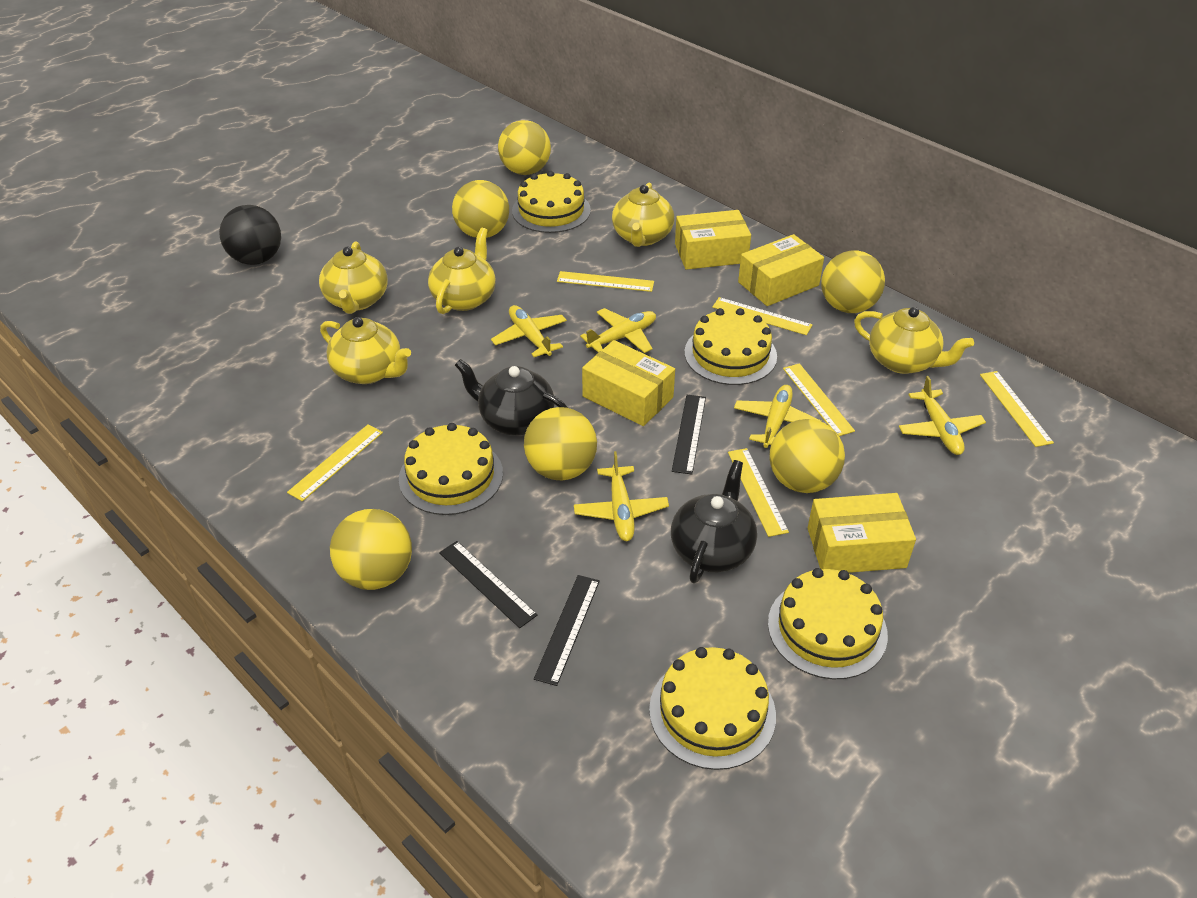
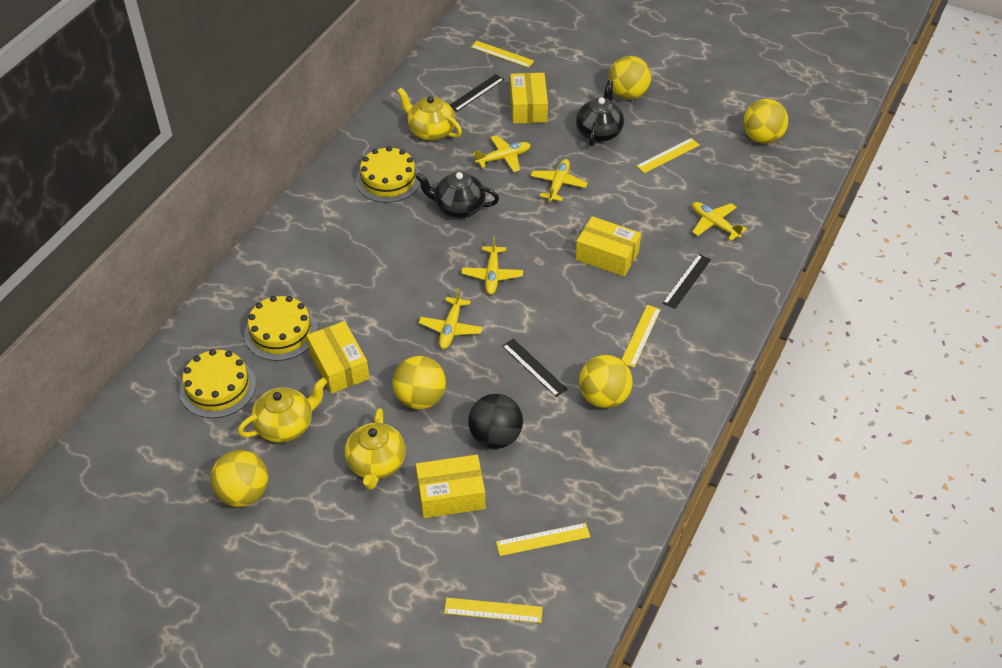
yellow ball: 6 -> 5
yellow cake: 5 -> 3
yellow ruler: 6 -> 5
yellow teapot: 5 -> 3

